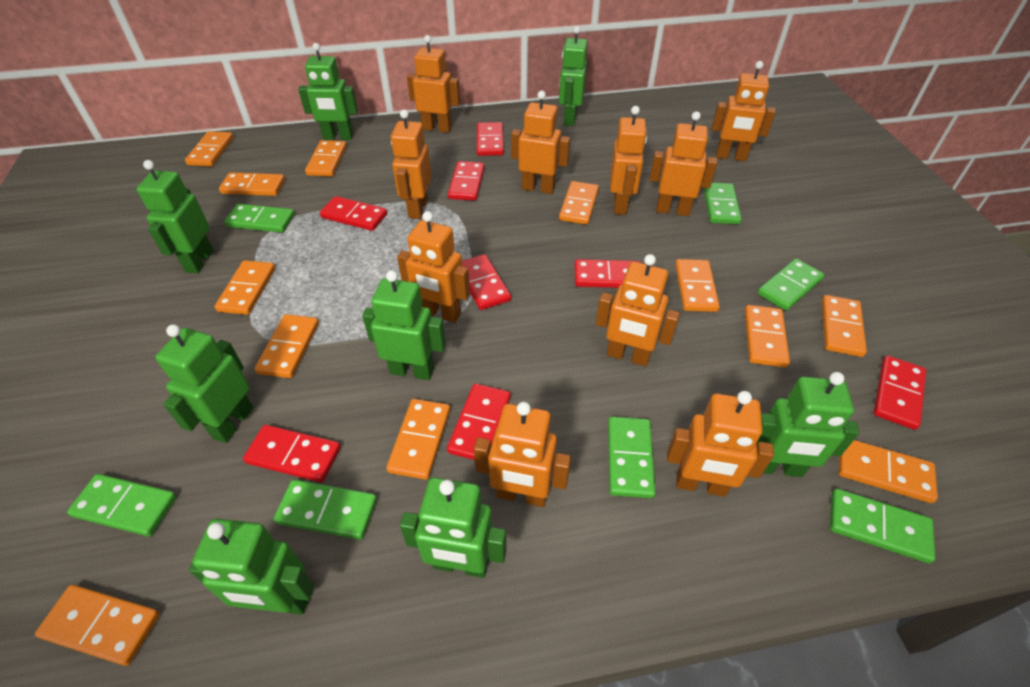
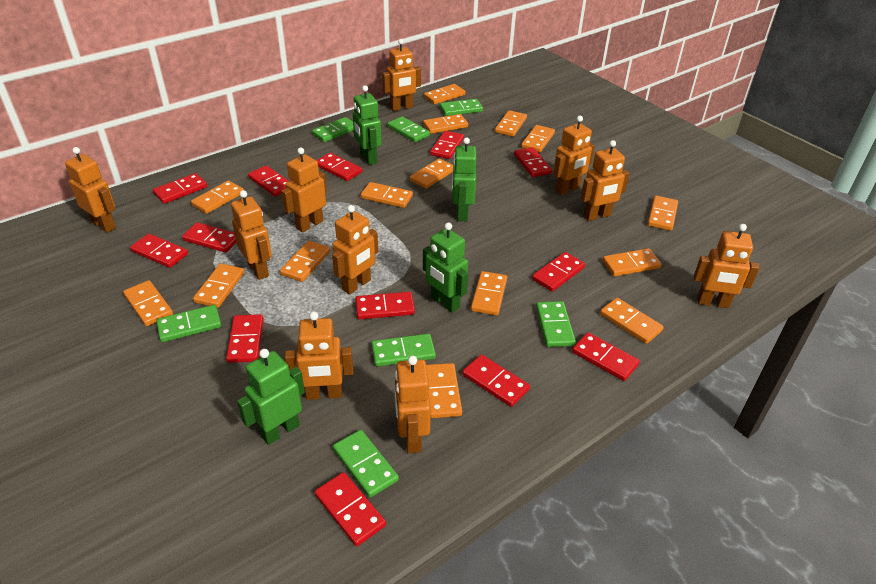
green robot: 8 -> 4
orange domino: 12 -> 15
red domino: 8 -> 13

